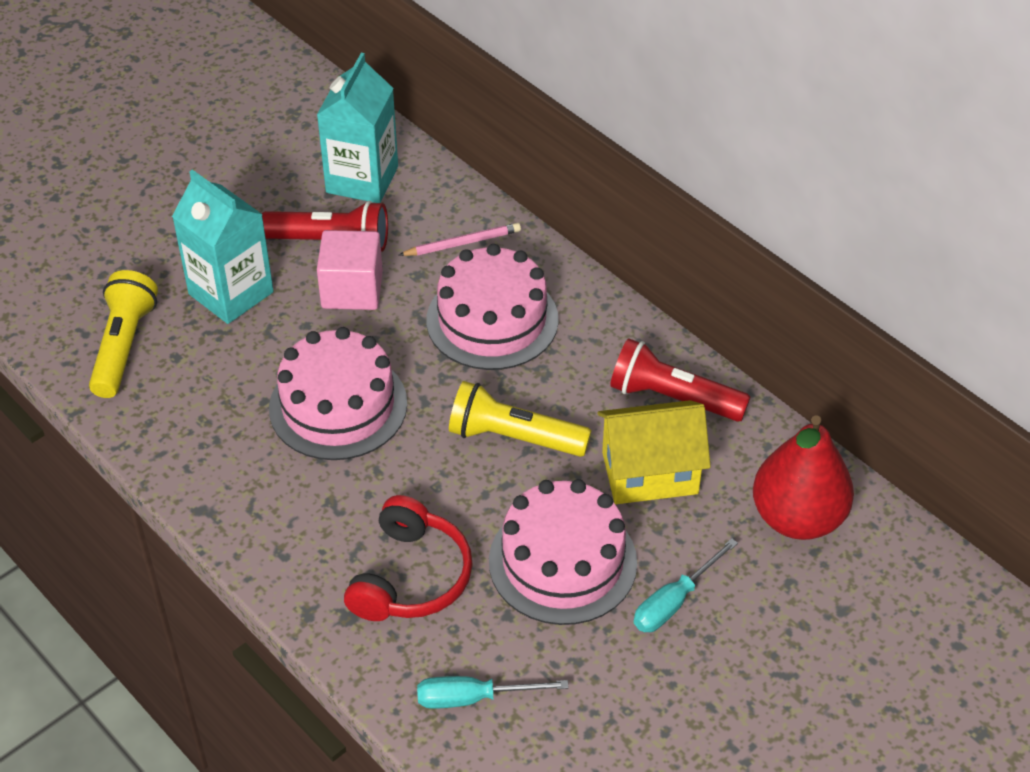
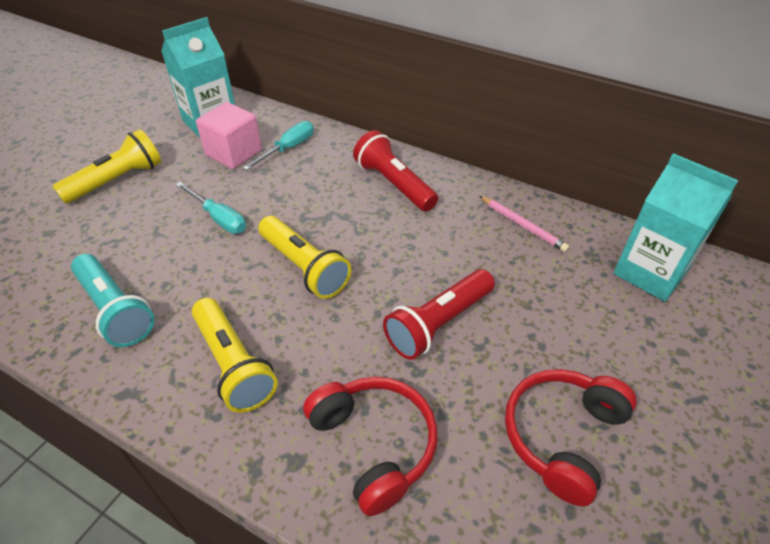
pink cake: 3 -> 0
red headphones: 1 -> 2
red pear: 1 -> 0
turquoise flashlight: 0 -> 1
yellow flashlight: 2 -> 3
yellow house: 1 -> 0

